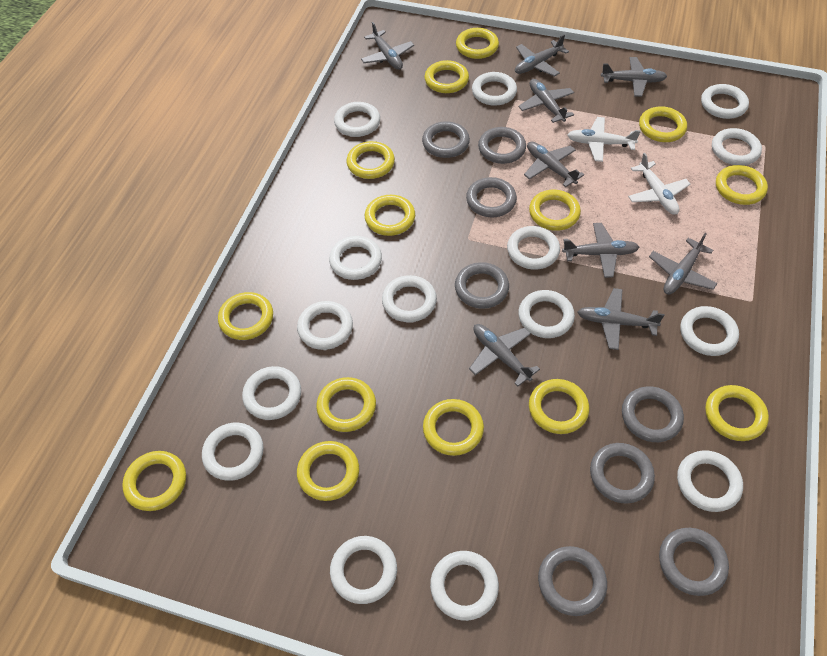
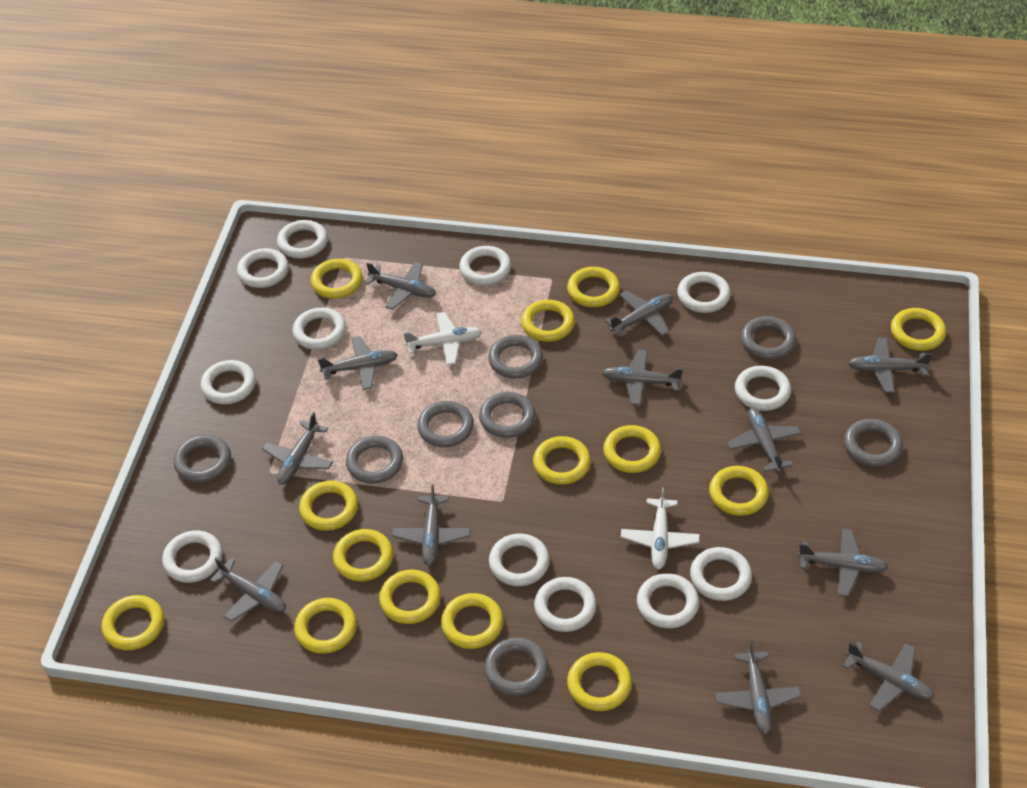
grey plane: 9 -> 12
white ring: 15 -> 12

